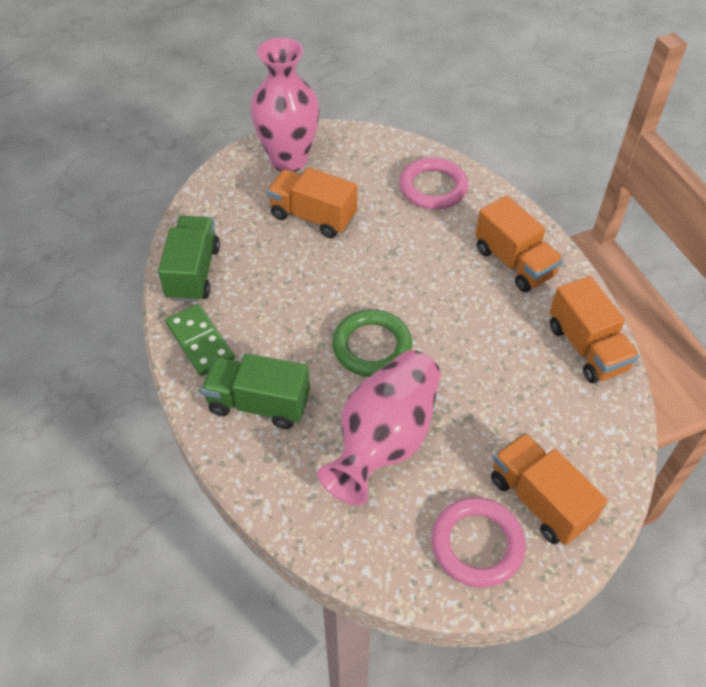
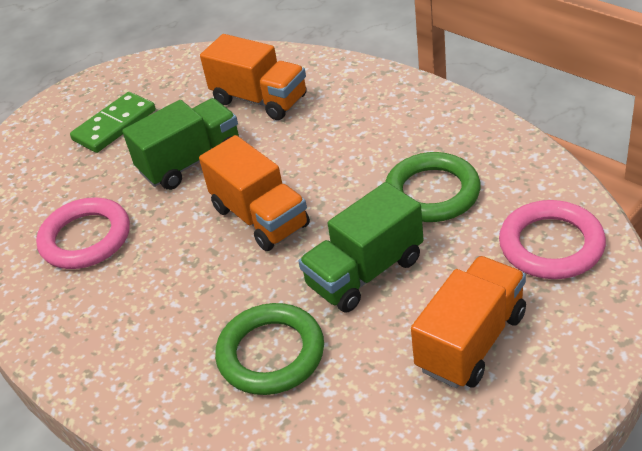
green ring: 1 -> 2
orange truck: 4 -> 3
pink vase: 2 -> 0

